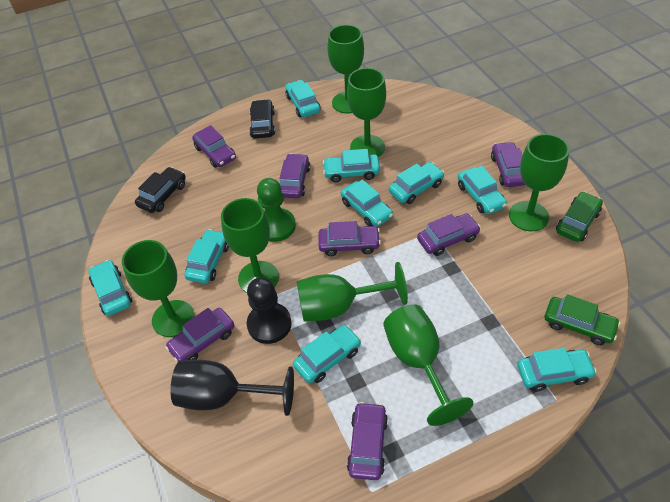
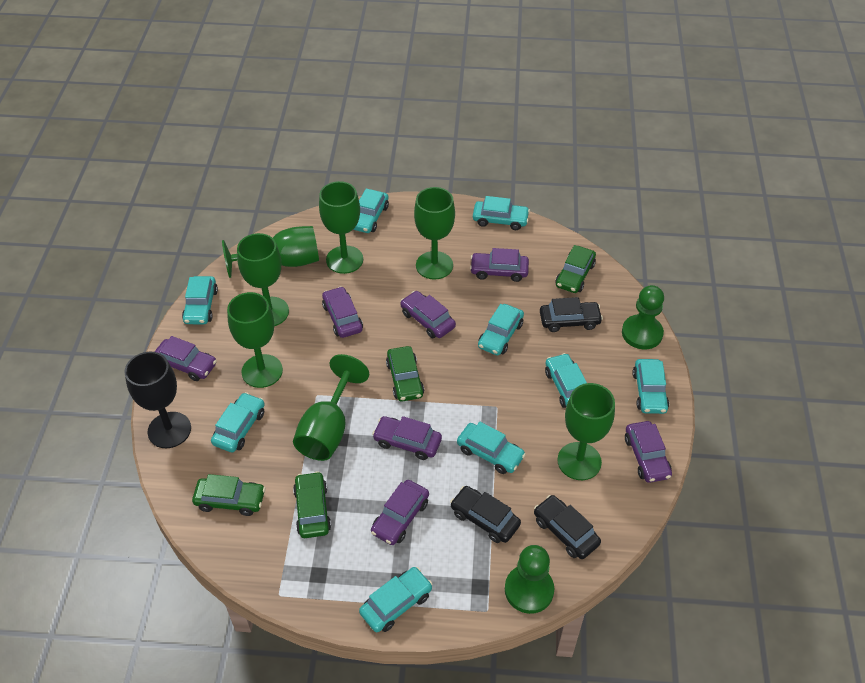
black car: 2 -> 3
black pawn: 1 -> 0
green car: 2 -> 4
green pawn: 1 -> 2

